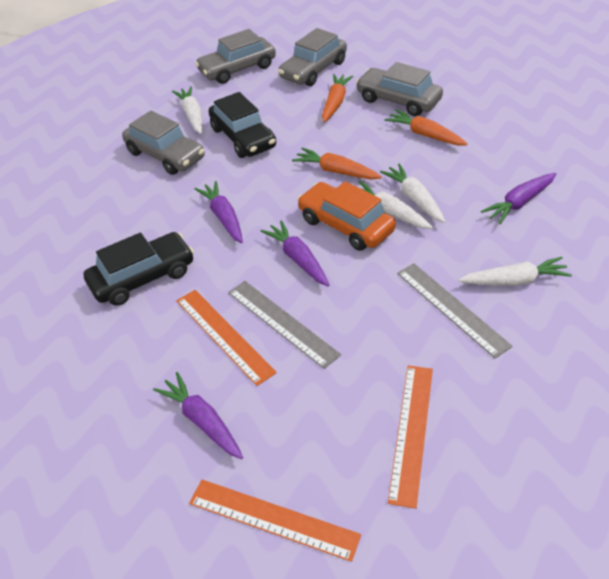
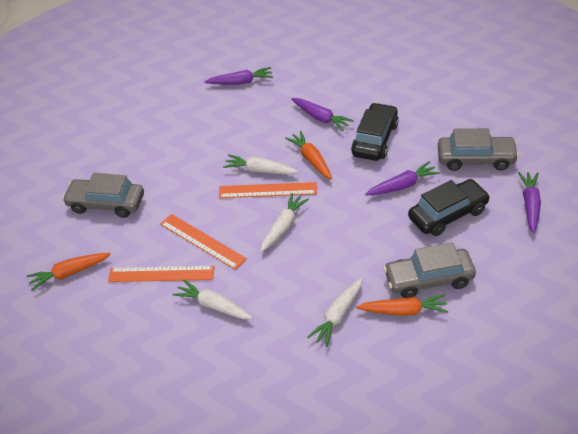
grey car: 4 -> 3
grey ruler: 2 -> 0
orange car: 1 -> 0

